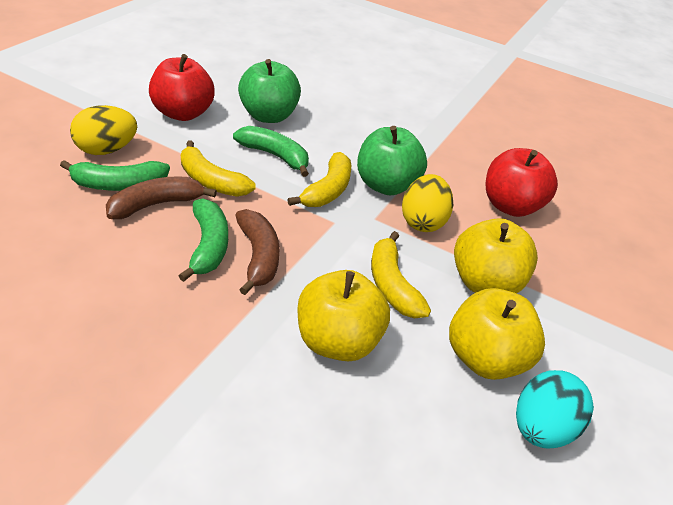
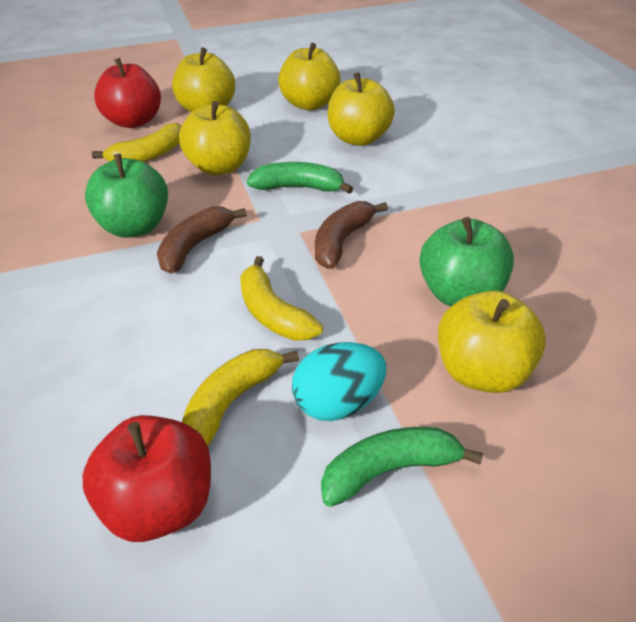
green banana: 3 -> 2
yellow apple: 3 -> 5
yellow egg: 2 -> 0

